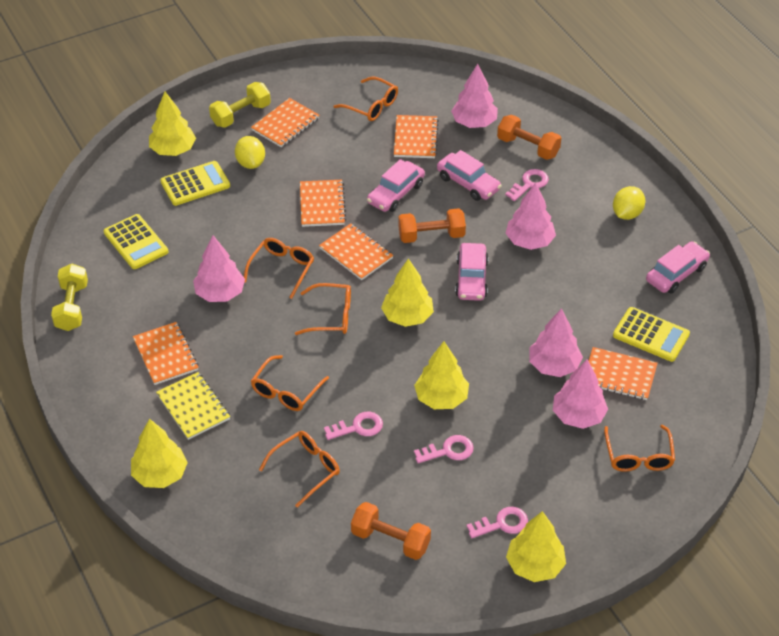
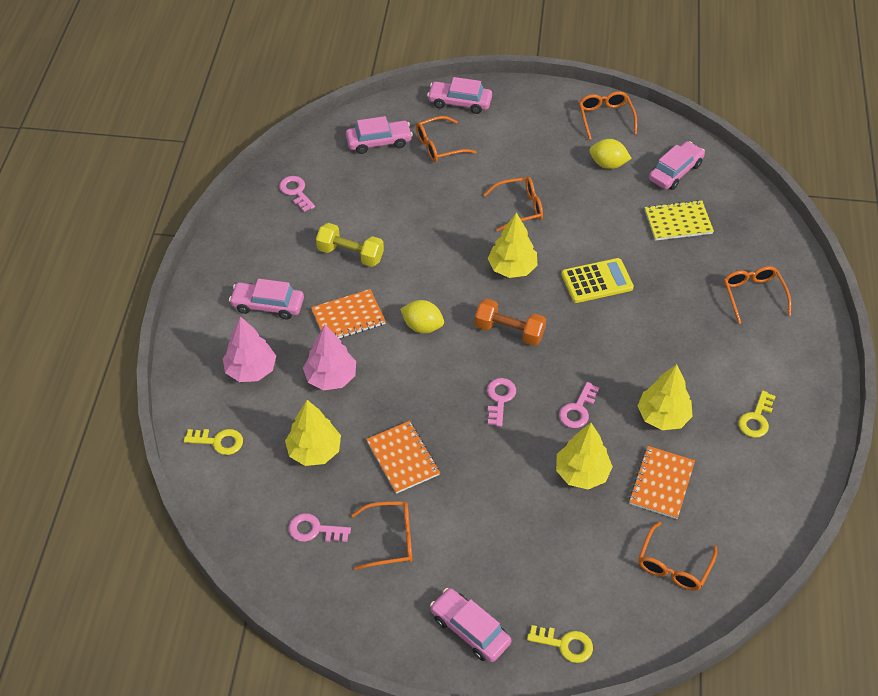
orange dumbbell: 3 -> 1
orange notebook: 6 -> 3
pink car: 4 -> 5
pink tree: 5 -> 2
yellow calculator: 3 -> 1
yellow dumbbell: 2 -> 1
yellow key: 0 -> 3
yellow tree: 5 -> 4

